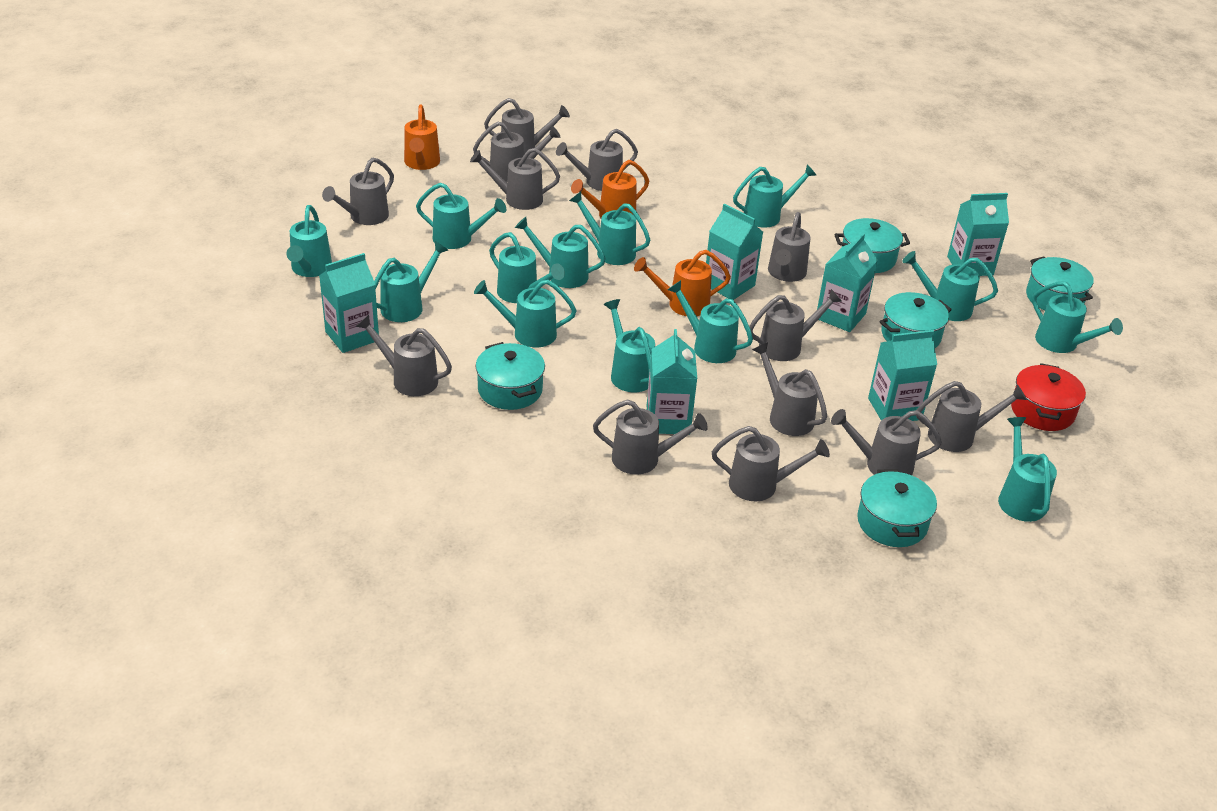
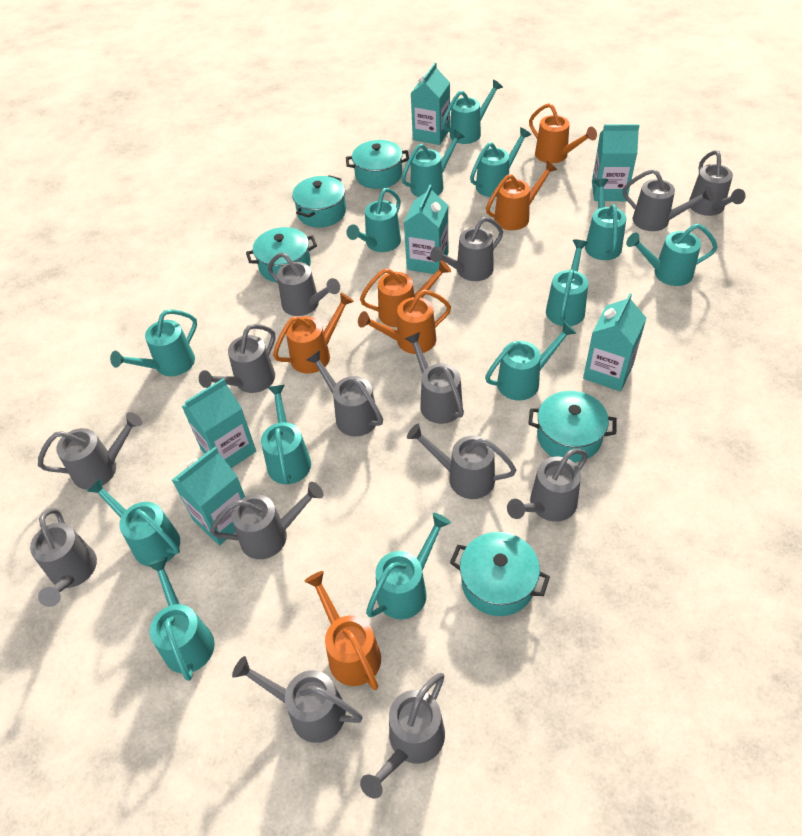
grey watering can: 13 -> 14
orange watering can: 3 -> 6
red pot: 1 -> 0

